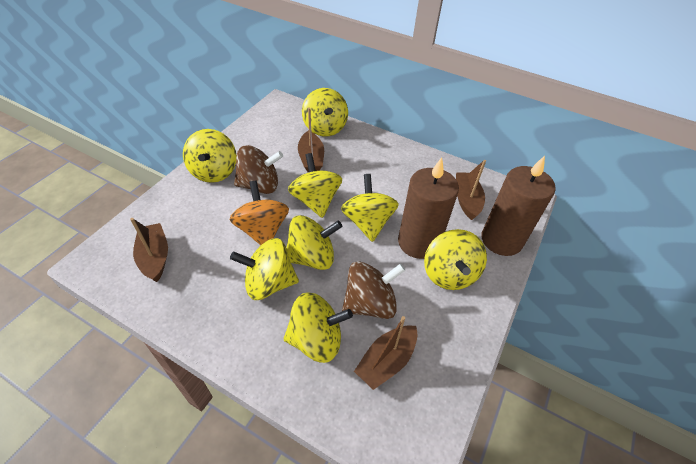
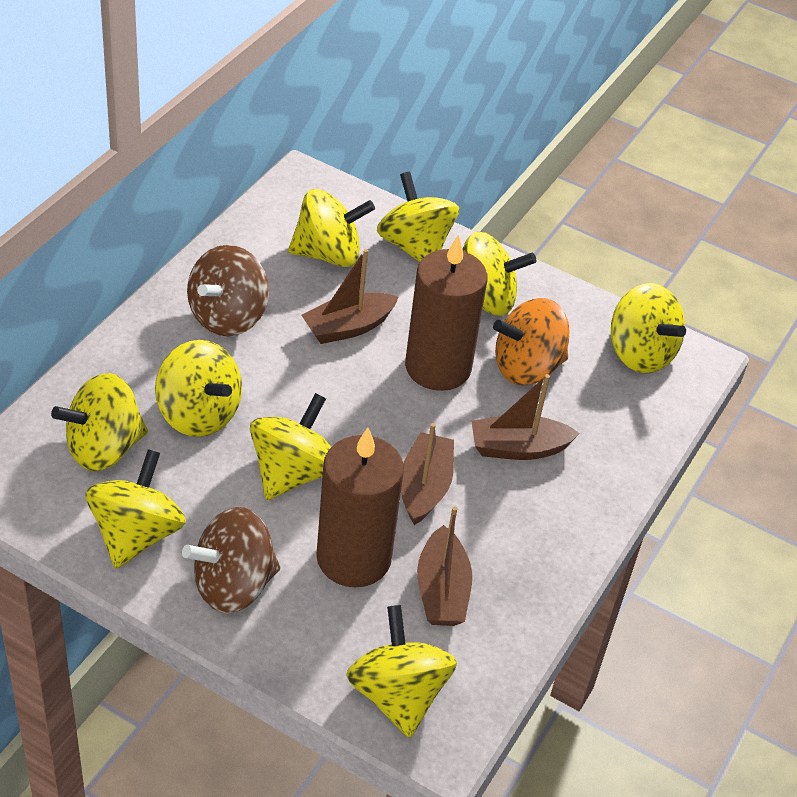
yellow spinning top: 8 -> 9

